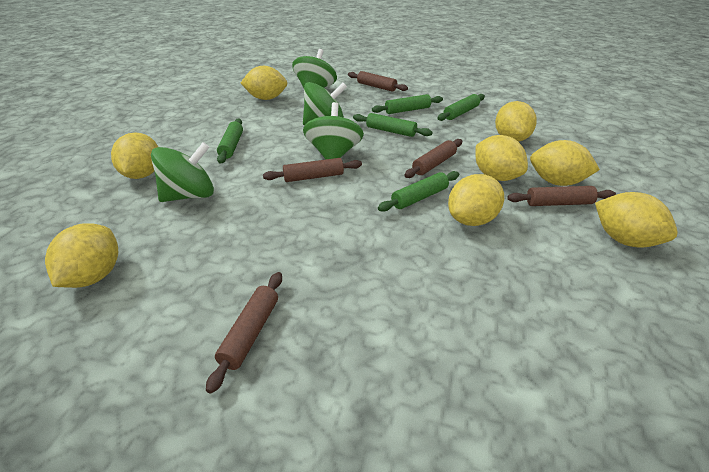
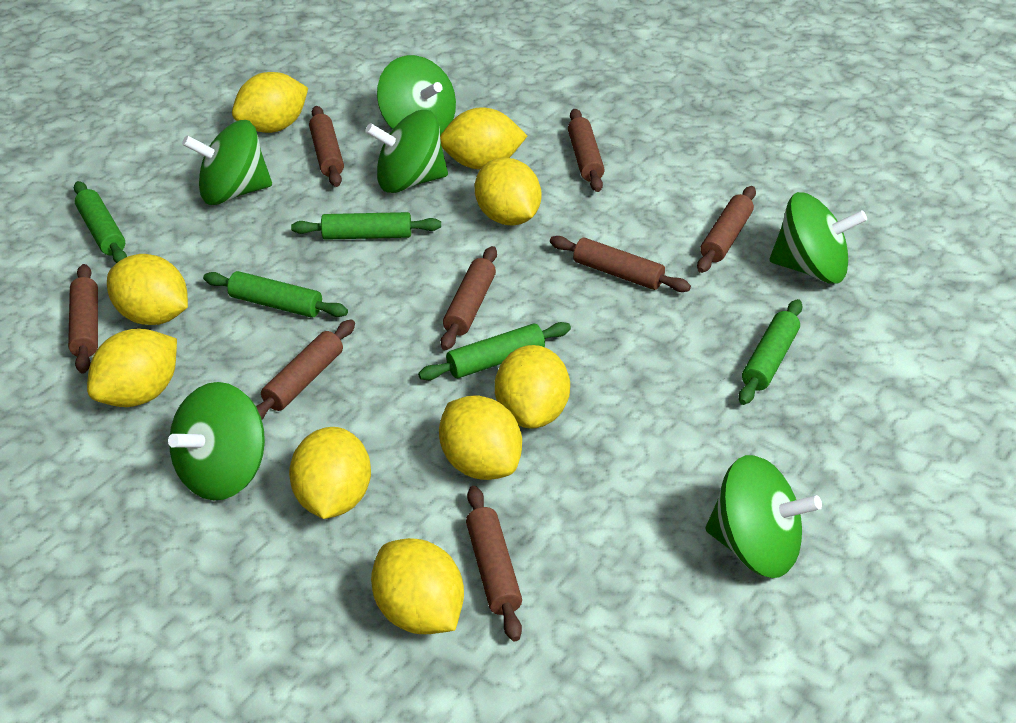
brown rolling pin: 5 -> 8
green spinning top: 4 -> 6
yellow lemon: 8 -> 9

